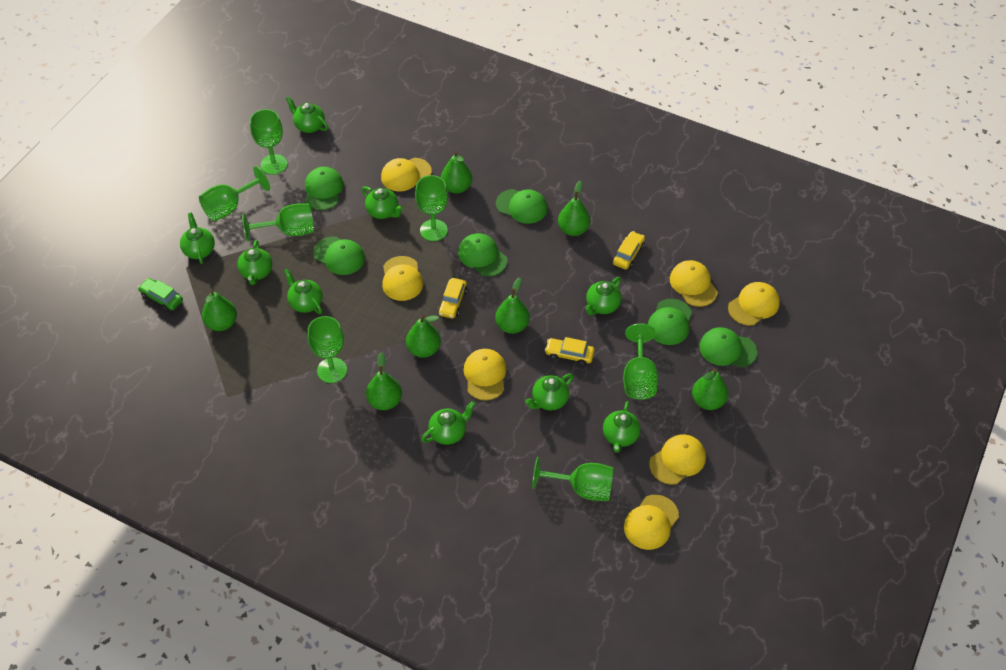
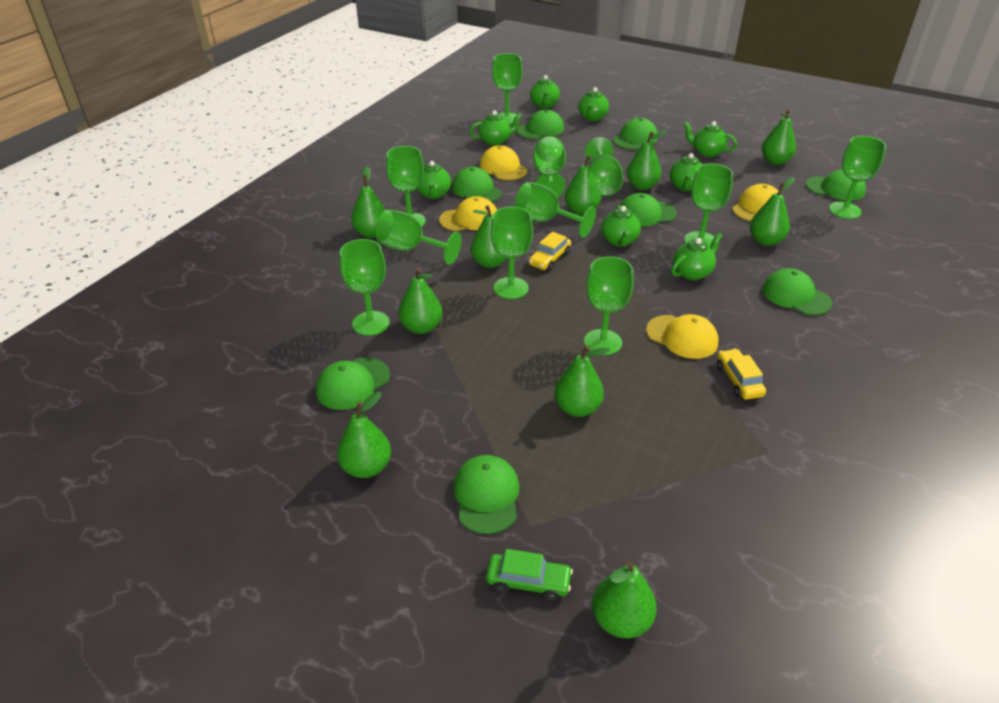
green cap: 6 -> 8
green goblet: 7 -> 11
green pear: 7 -> 10
green teapot: 9 -> 8
yellow cap: 7 -> 4
yellow car: 3 -> 2

